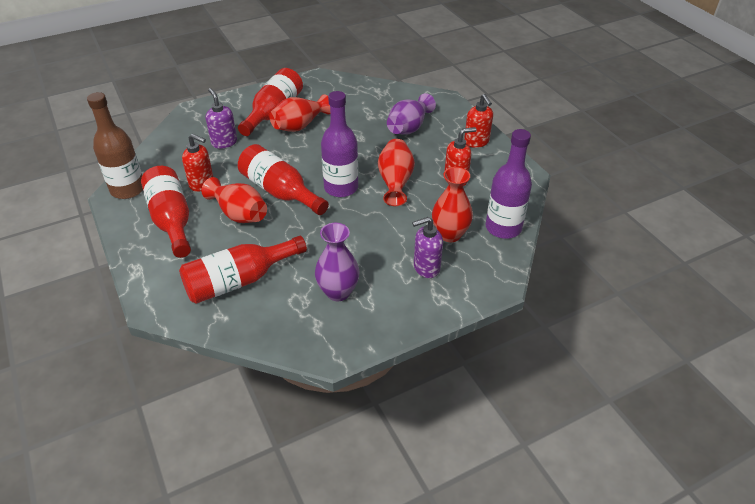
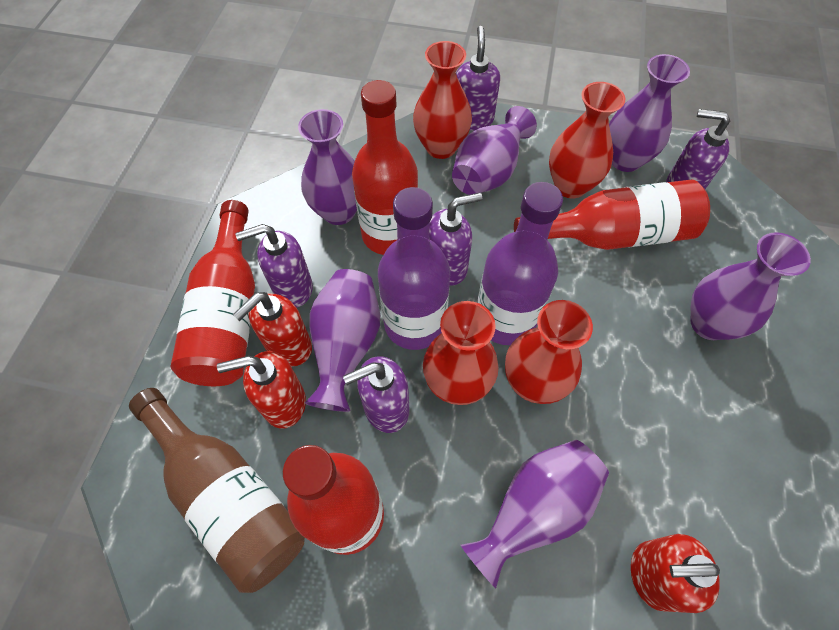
purple soap dispenser: 2 -> 5
purple vase: 2 -> 6

